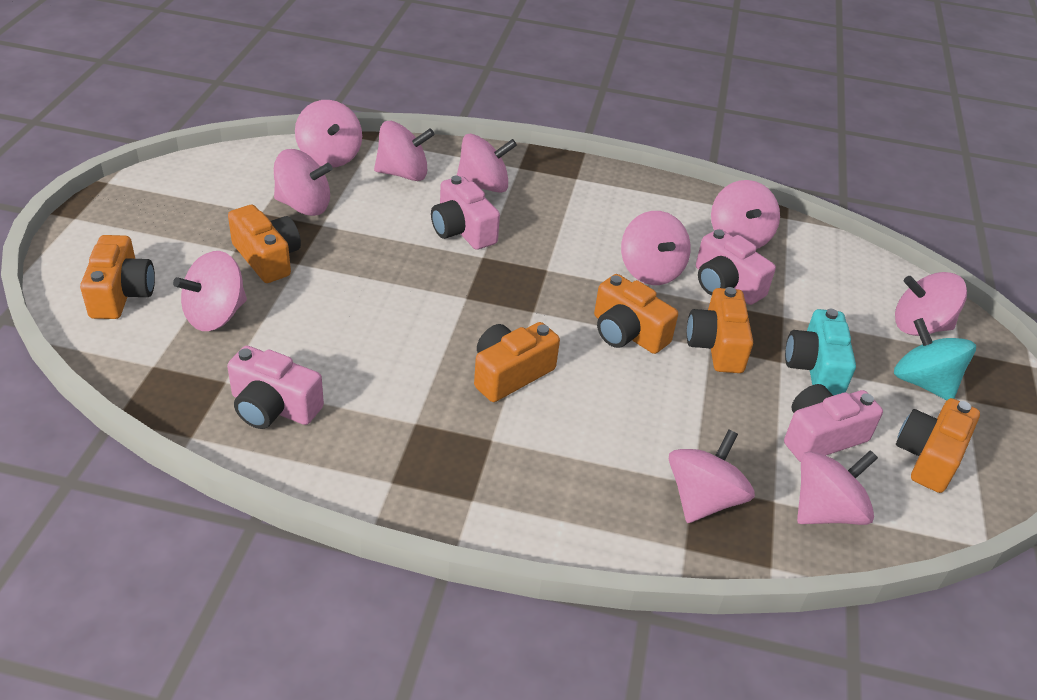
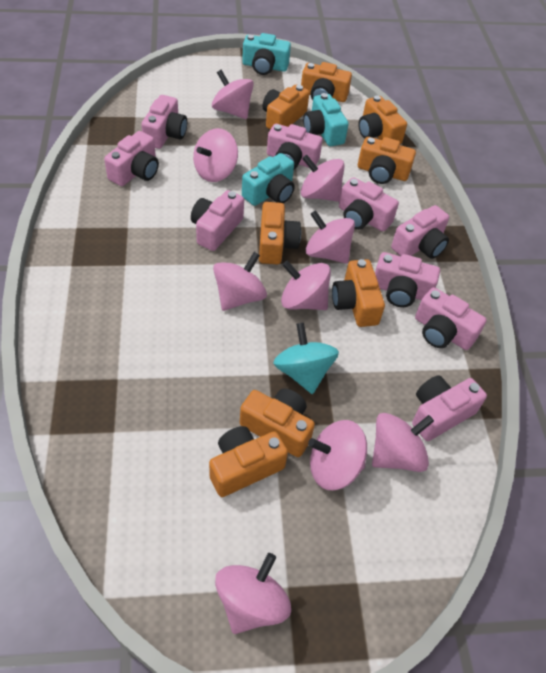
orange camera: 6 -> 8
pink camera: 4 -> 9
pink spinning top: 10 -> 9
turquoise camera: 1 -> 3

